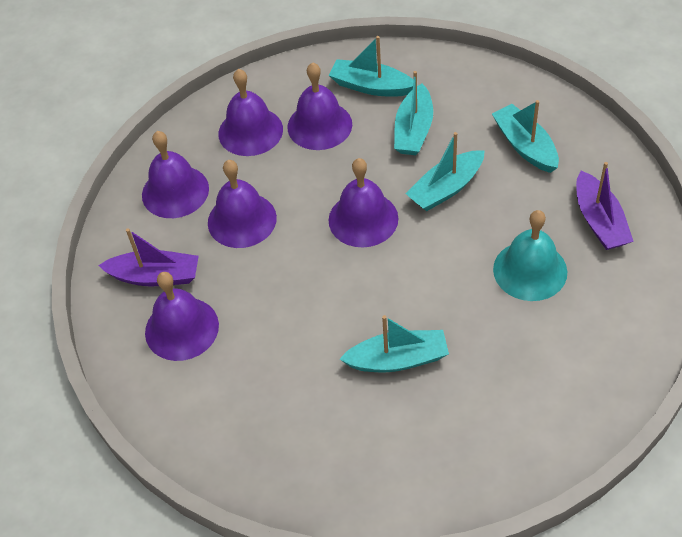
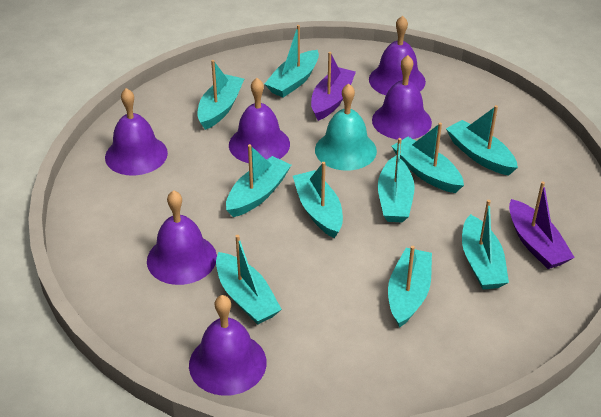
turquoise boat: 5 -> 10

